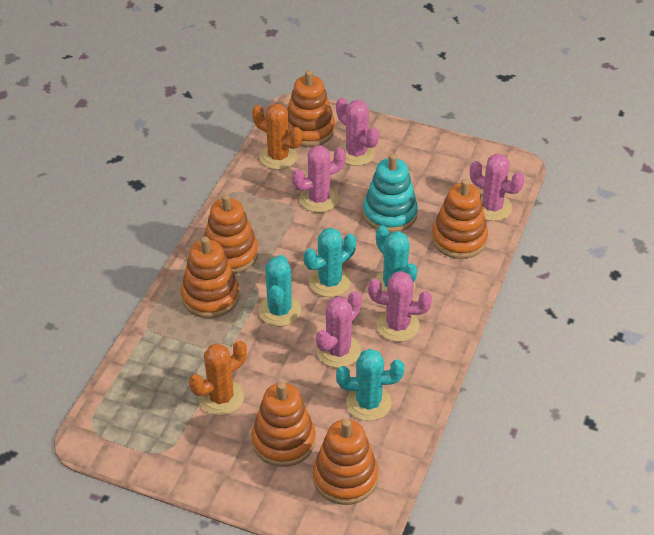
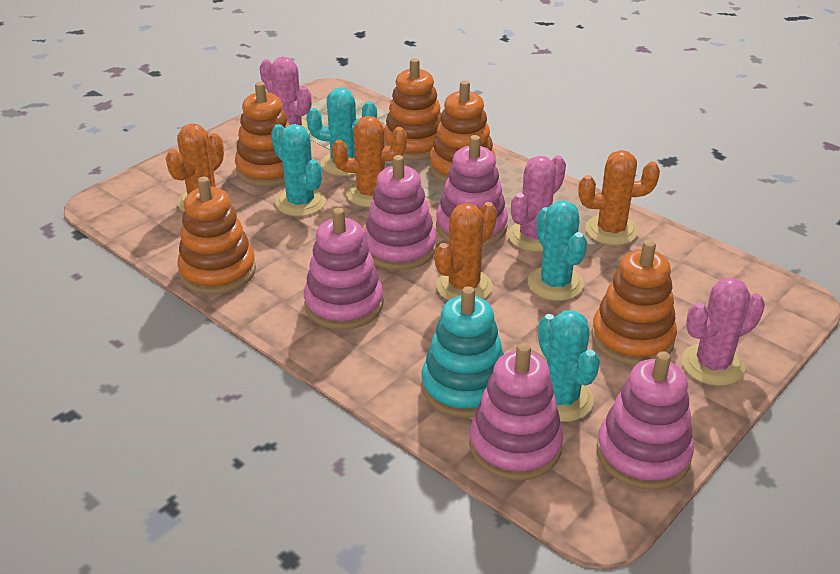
orange cactus: 2 -> 4
orange stacking toy: 6 -> 5
pink cactus: 5 -> 3
pink stacking toy: 0 -> 5

